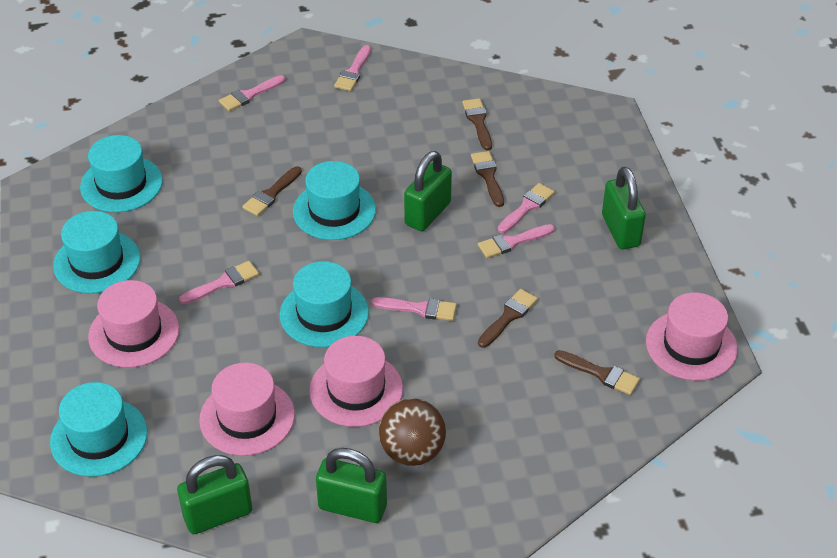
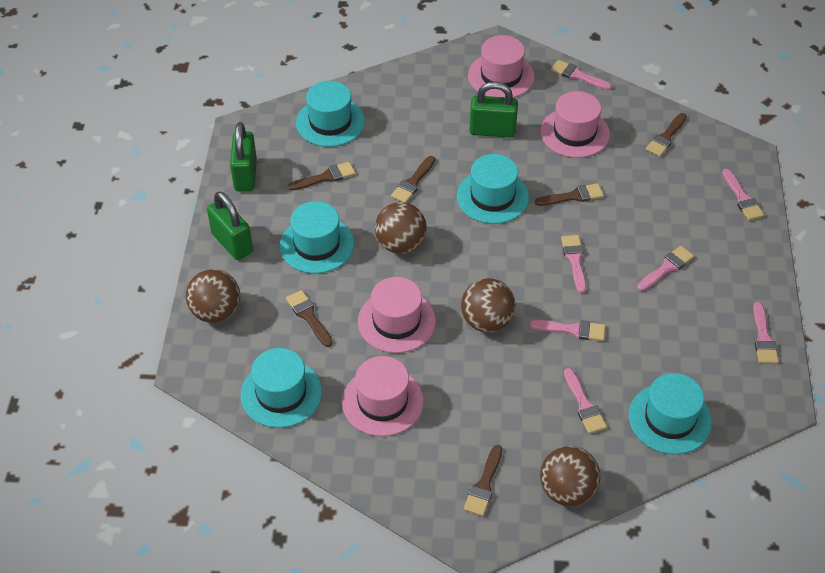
brown ball: 1 -> 4
brown brush: 5 -> 6
green padlock: 4 -> 3
pink brush: 6 -> 7

